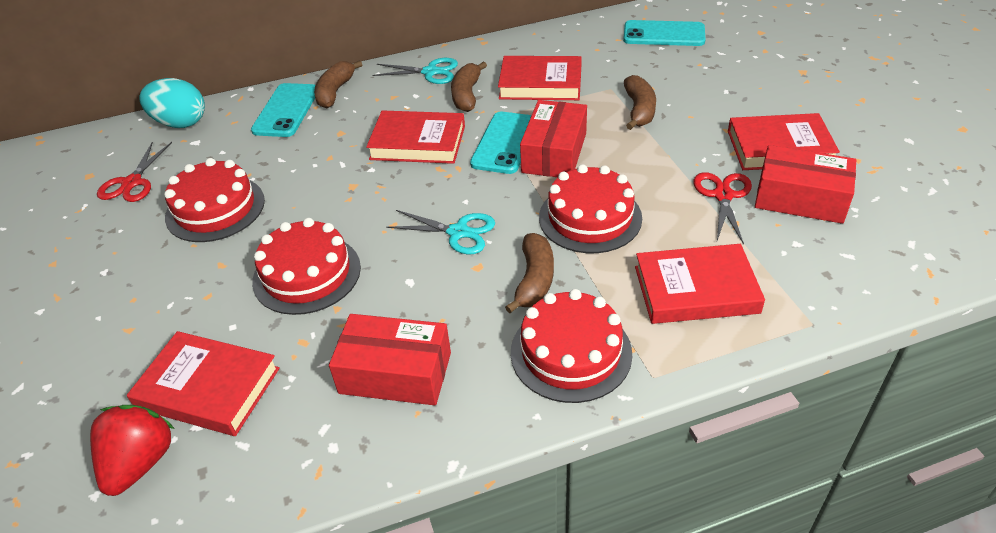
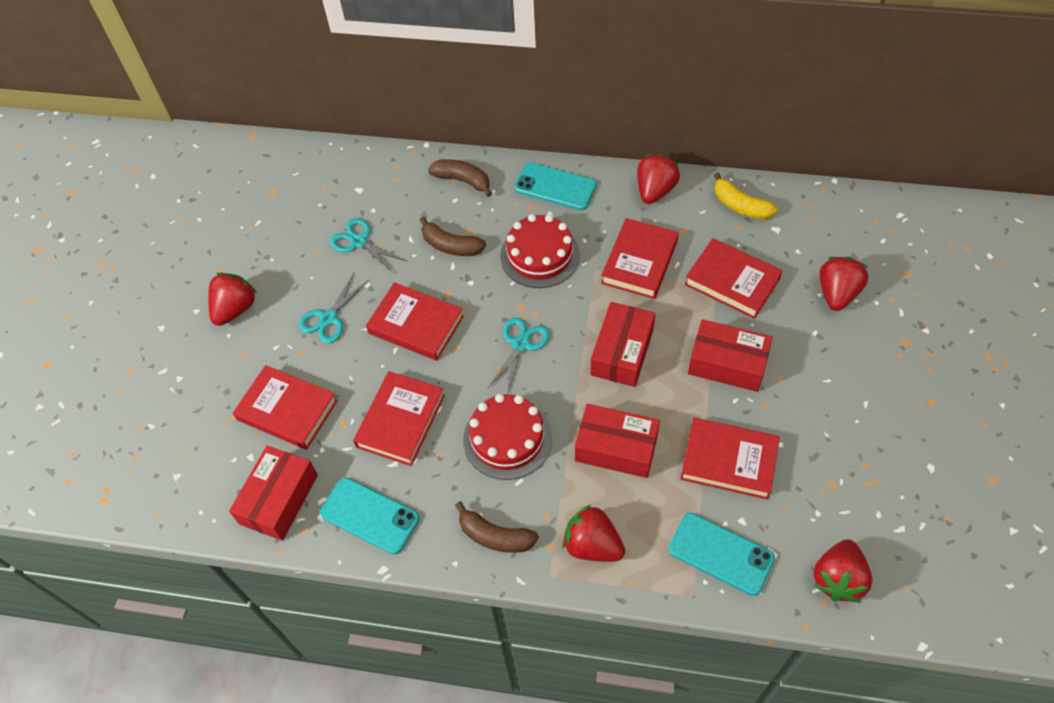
brown banana: 4 -> 3
red book: 5 -> 6
red box: 3 -> 4
red cake: 4 -> 2
red scissors: 2 -> 0
red strawberry: 1 -> 5
turquoise egg: 1 -> 0
turquoise scissors: 2 -> 3
yellow banana: 0 -> 1

